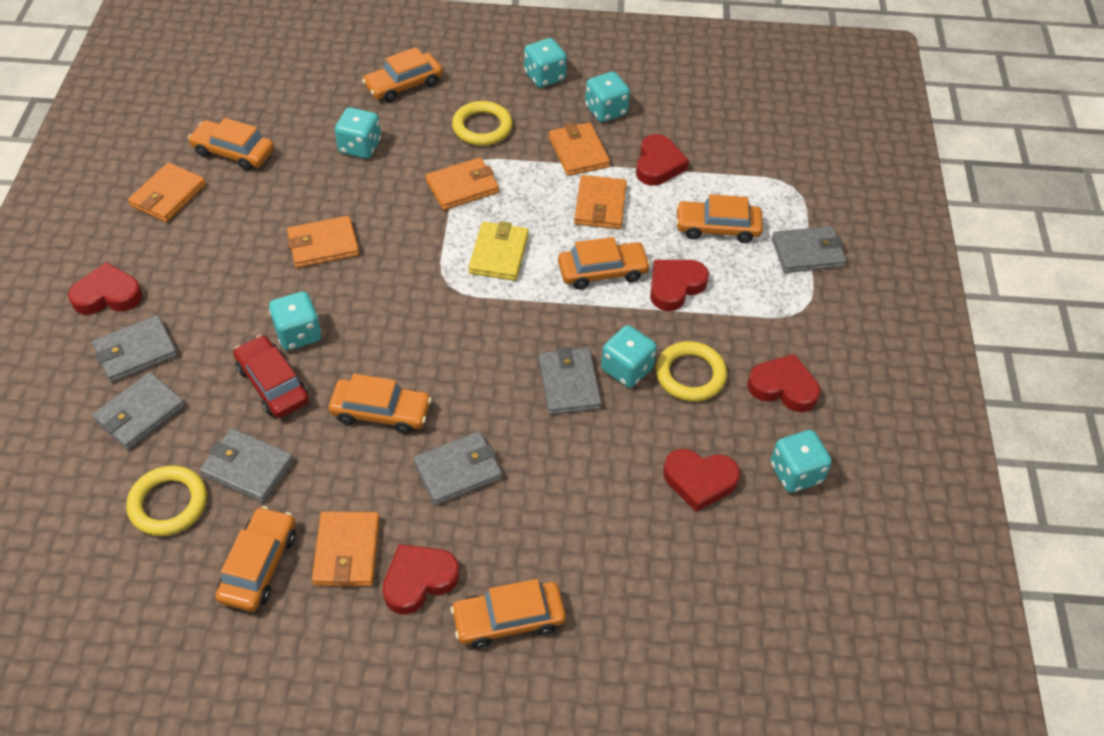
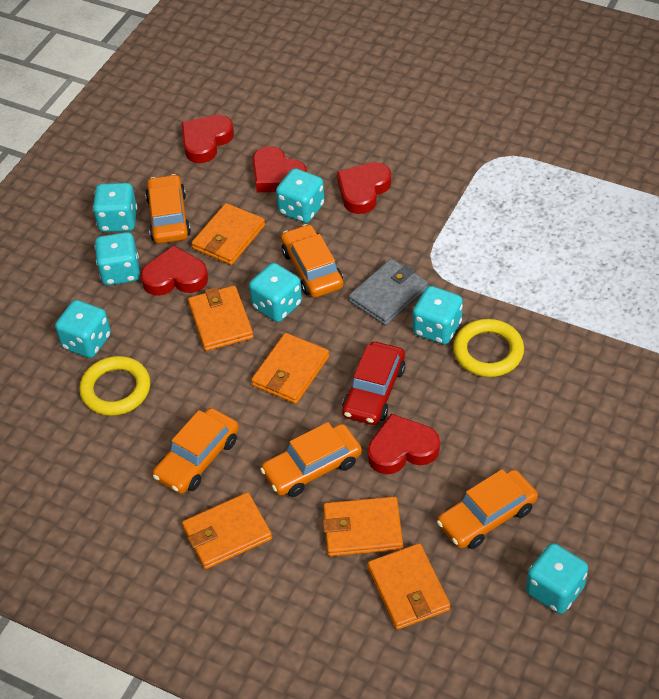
grey wallet: 6 -> 1
orange car: 7 -> 5
red heart: 6 -> 5
turquoise dice: 6 -> 7
yellow ring: 3 -> 2
yellow wallet: 1 -> 0

